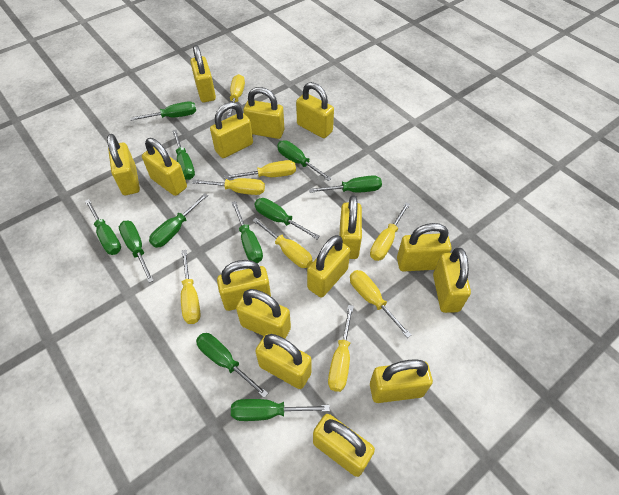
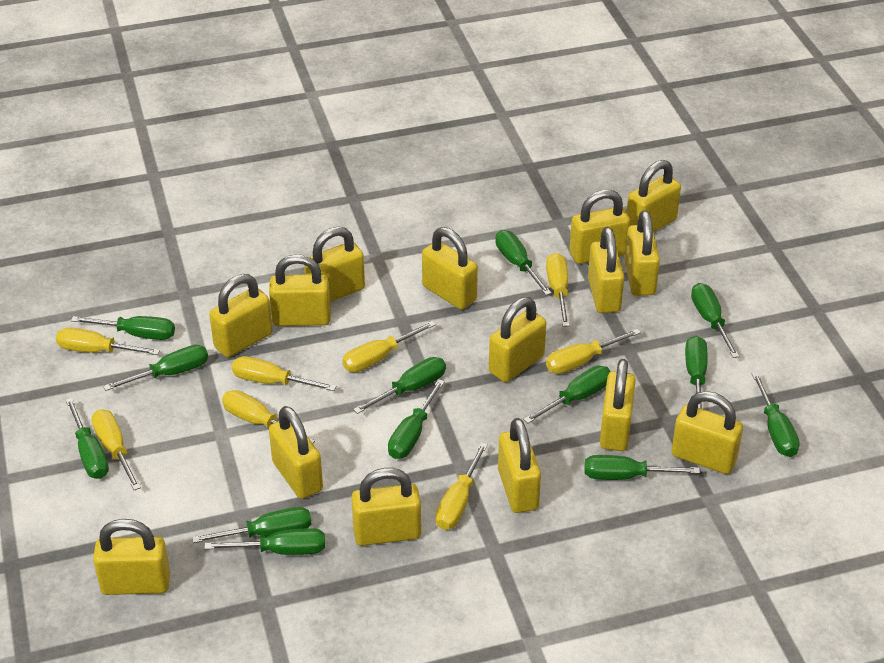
green screwdriver: 11 -> 13

